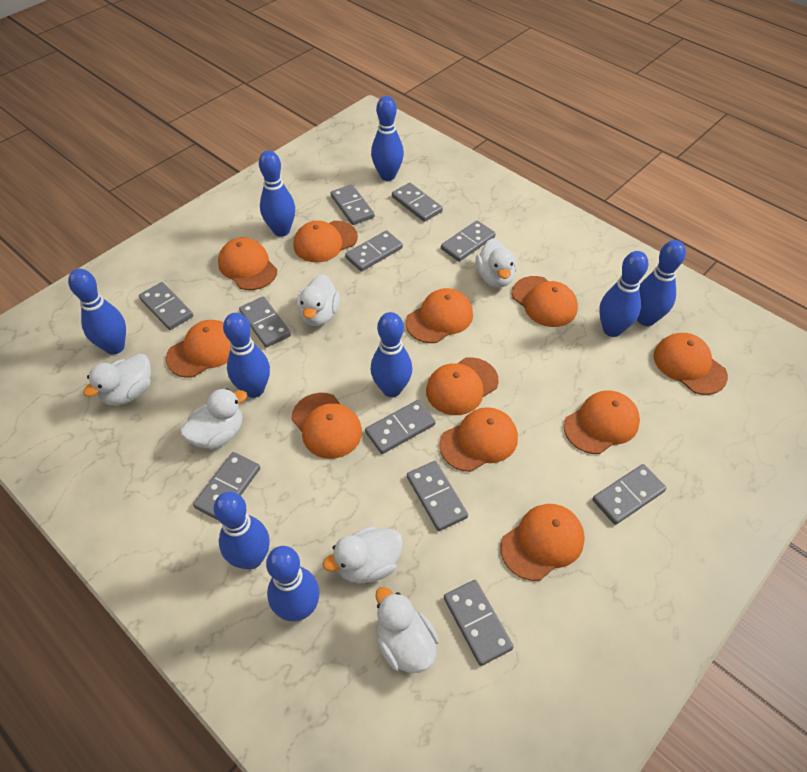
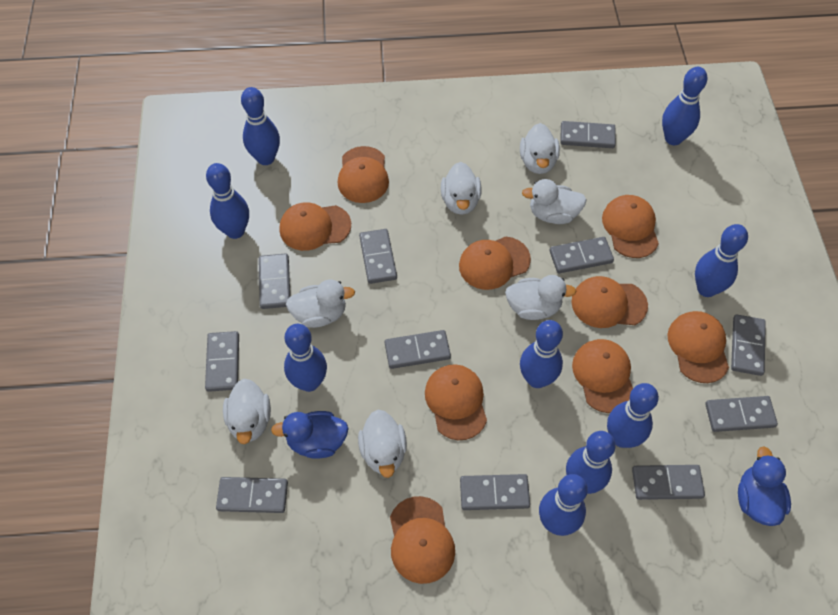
blue duck: 0 -> 2
orange cap: 11 -> 9
white duck: 6 -> 7

